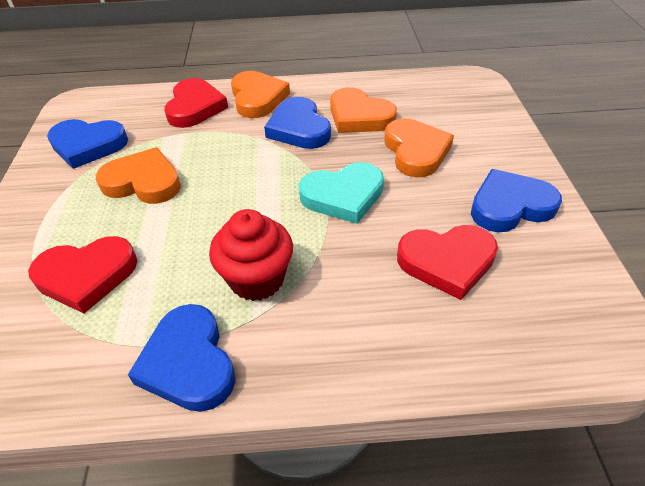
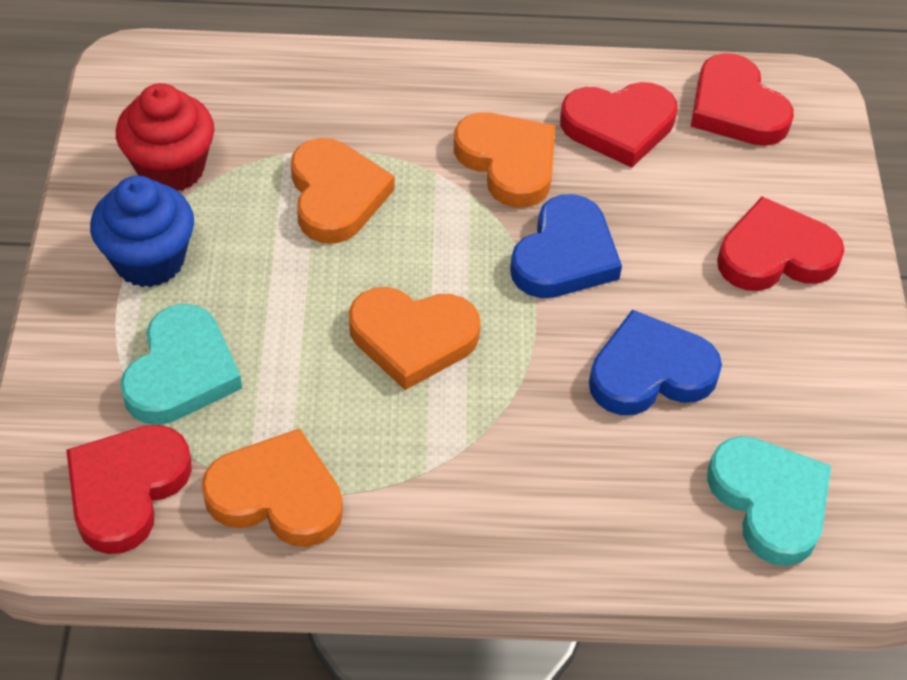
blue cupcake: 0 -> 1
blue heart: 4 -> 2
red heart: 3 -> 4
turquoise heart: 1 -> 2

